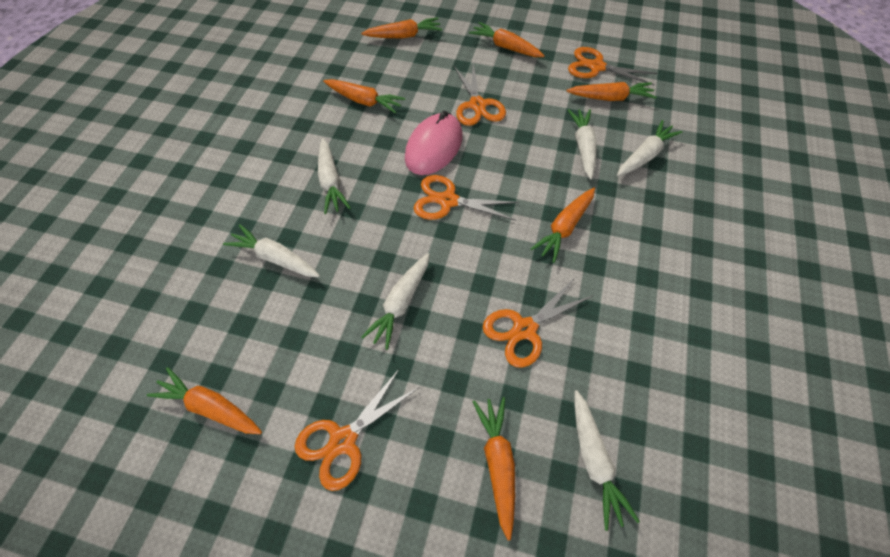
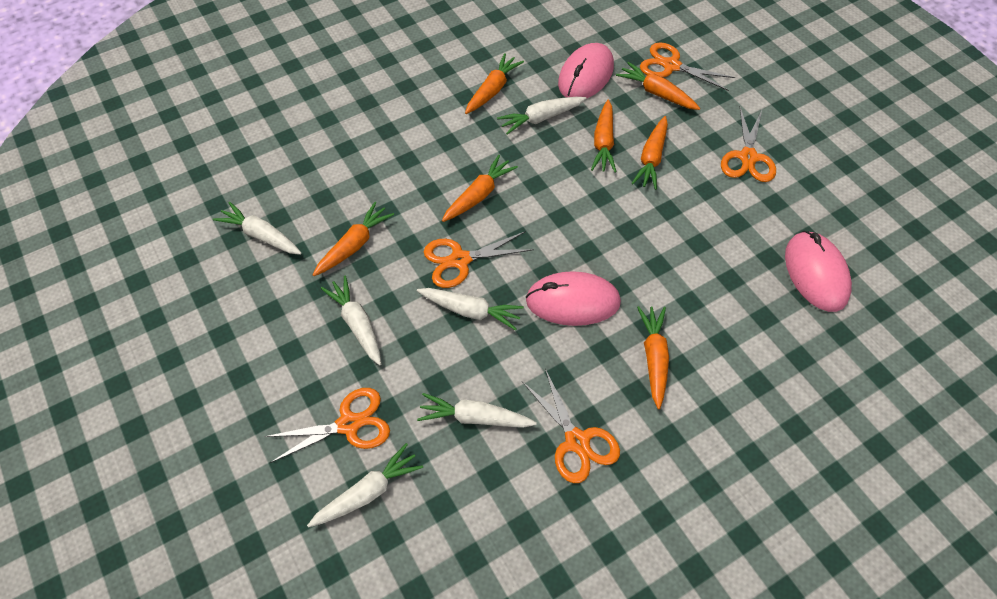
pink mouse: 1 -> 3

